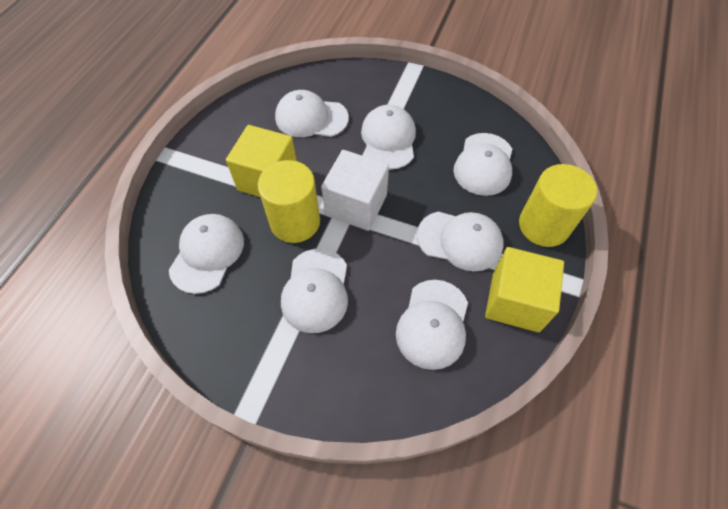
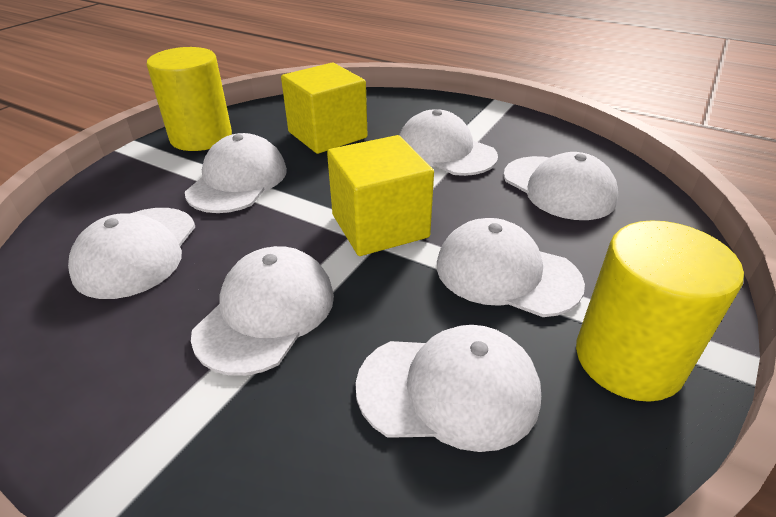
white cube: 1 -> 0

